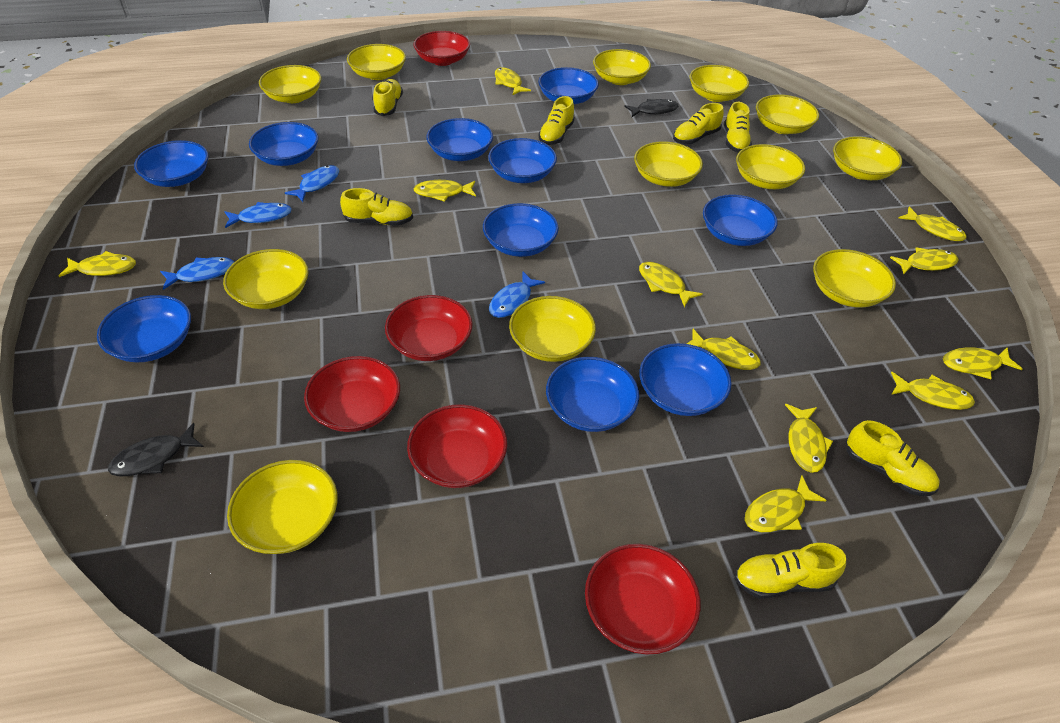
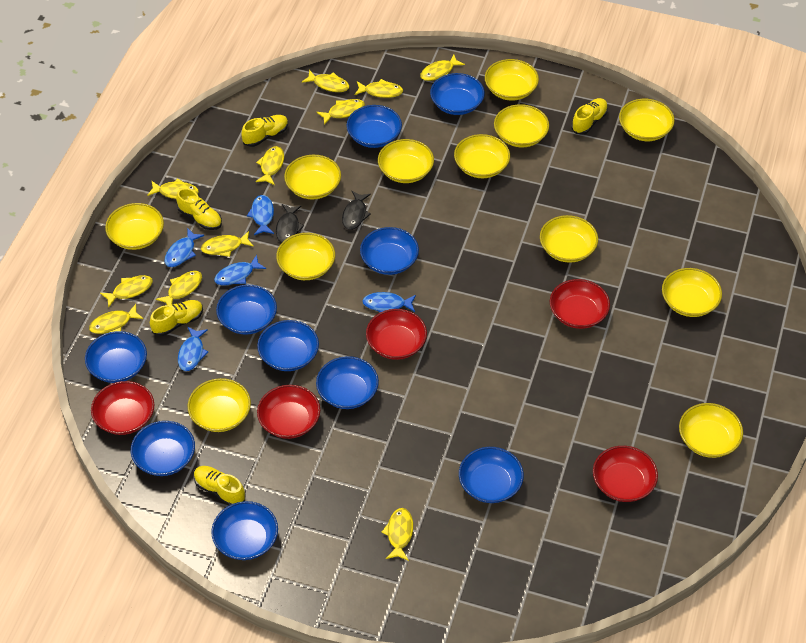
blue fish: 4 -> 5
yellow shoe: 7 -> 5

